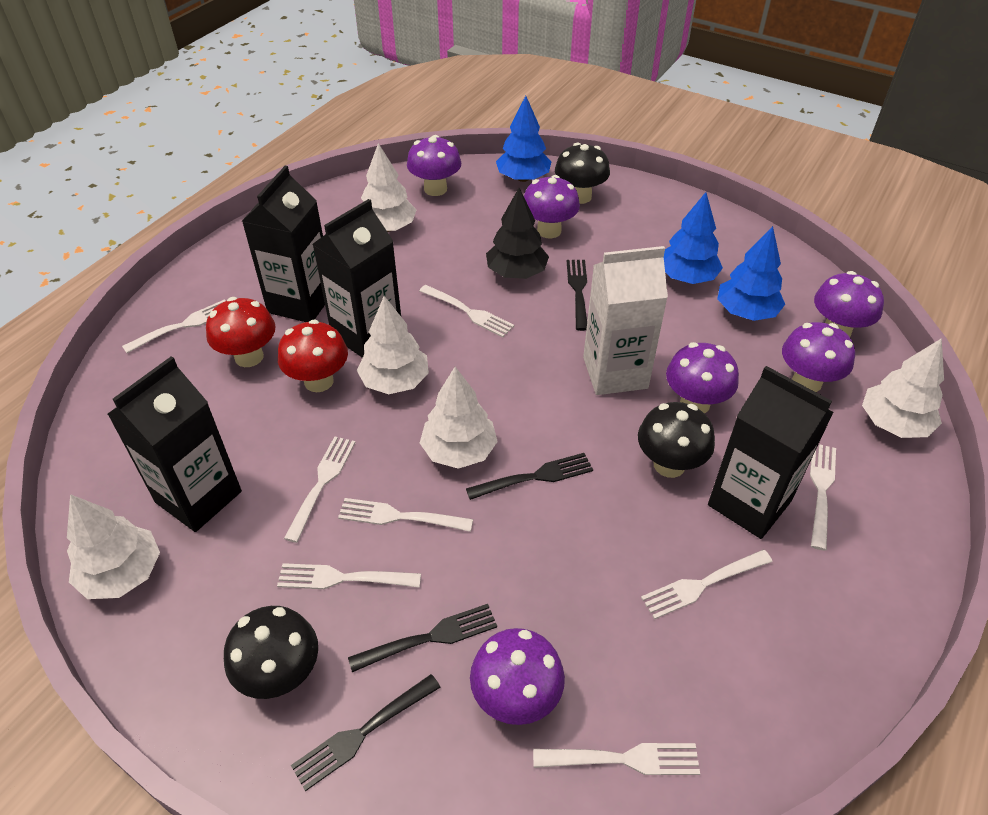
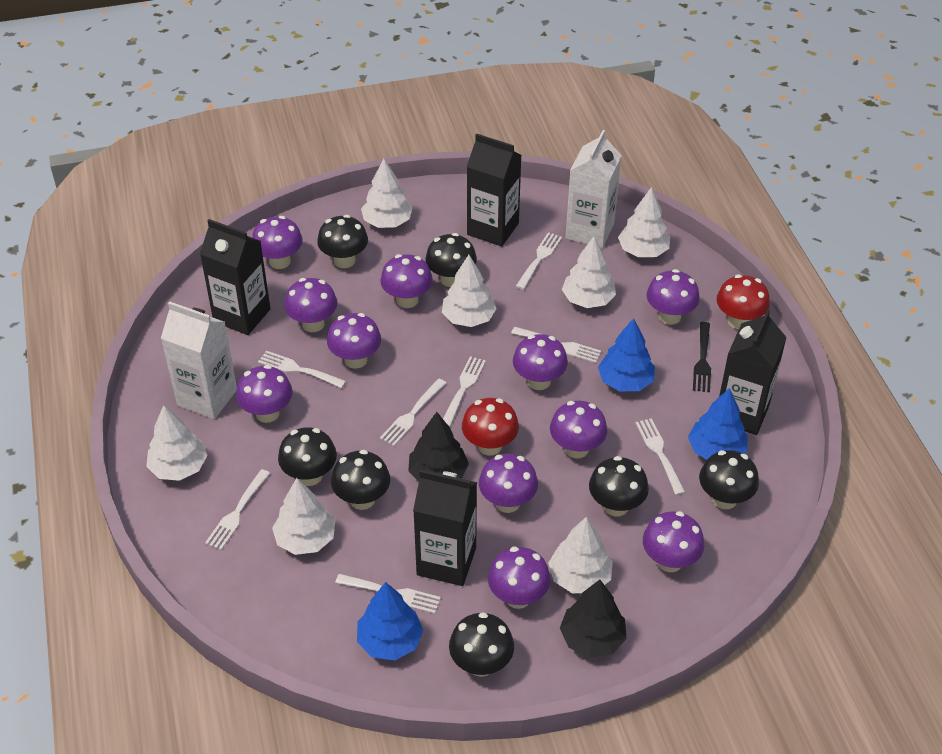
black fork: 4 -> 1
black mushroom: 3 -> 7
black tree: 1 -> 2
purple mushroom: 6 -> 11
white carton: 1 -> 2
white tree: 5 -> 7

